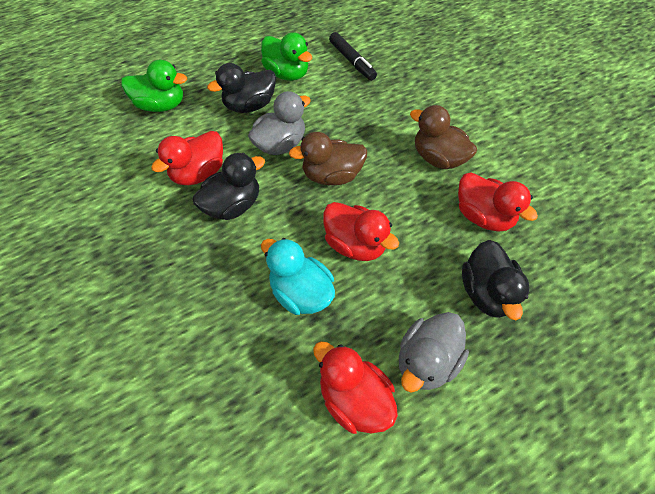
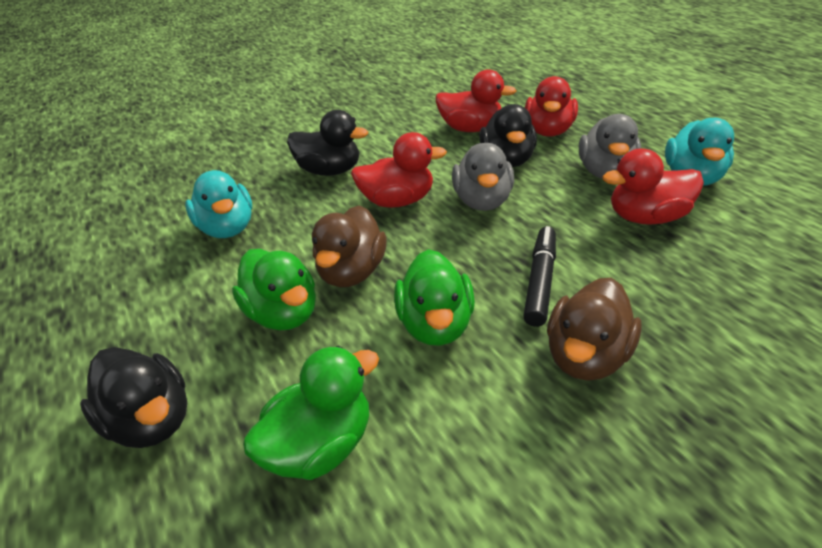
green duck: 2 -> 3
turquoise duck: 1 -> 2

